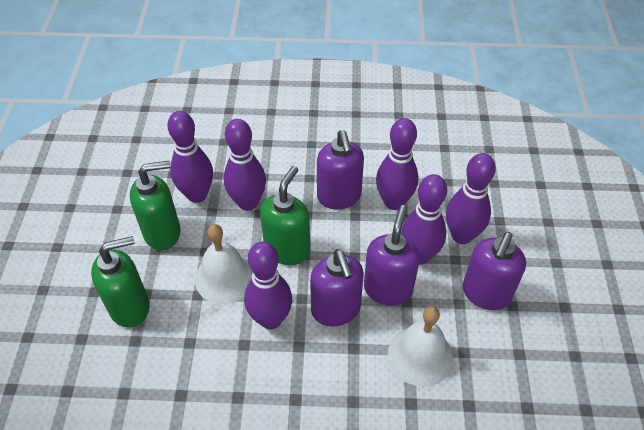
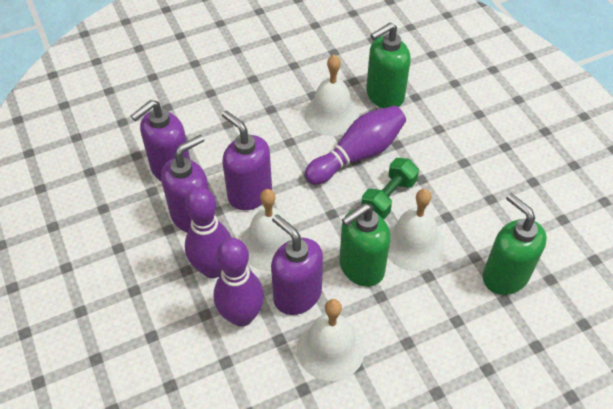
green dumbbell: 0 -> 1
purple bowling pin: 6 -> 3
white bell: 2 -> 4

